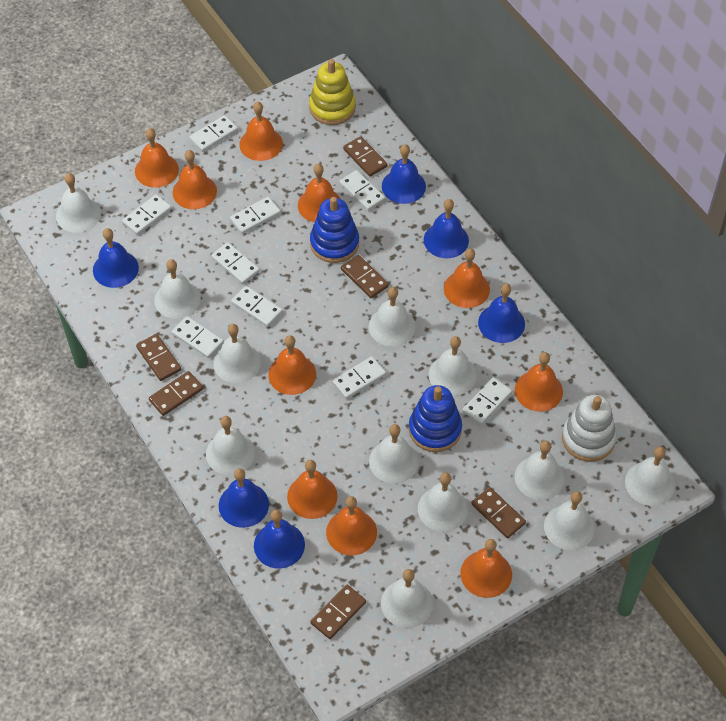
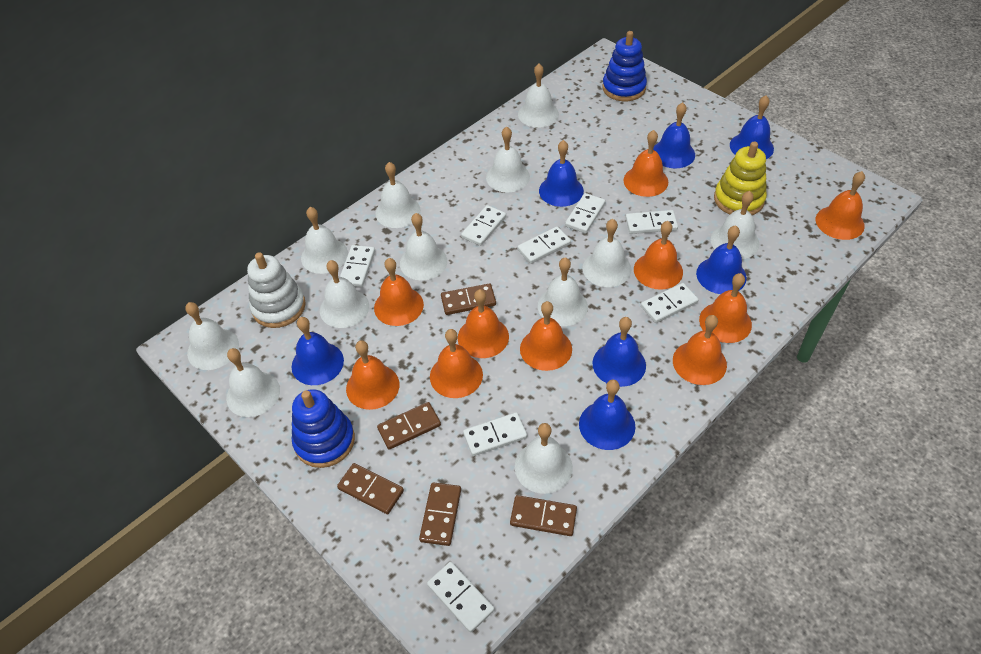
blue bell: 6 -> 7
brown domino: 6 -> 5
white domino: 9 -> 8

